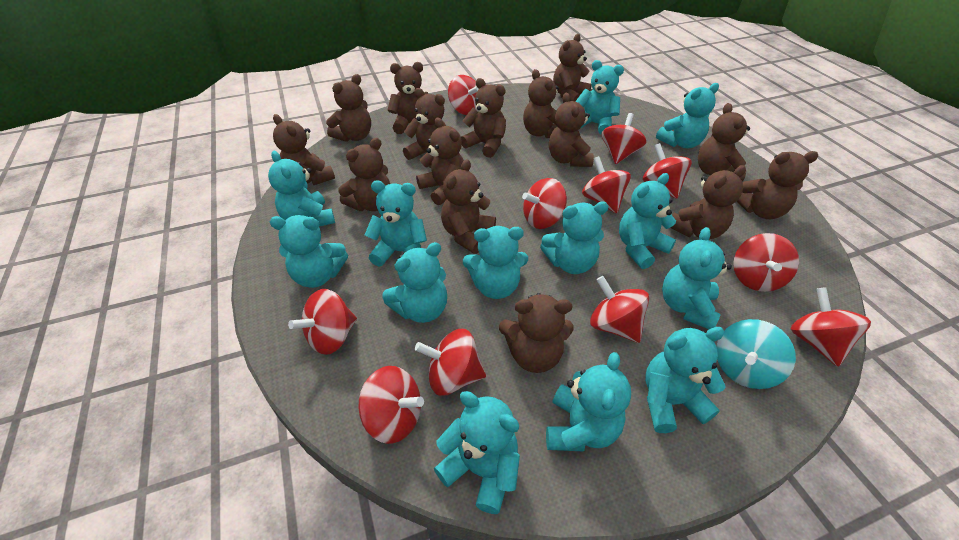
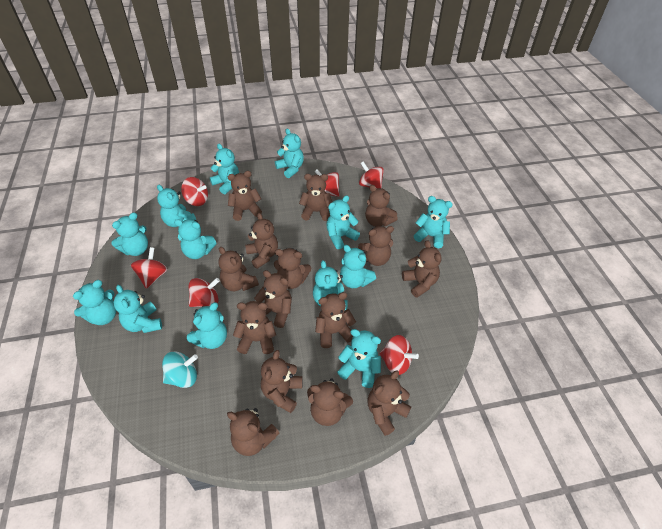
red spinning top: 11 -> 6

